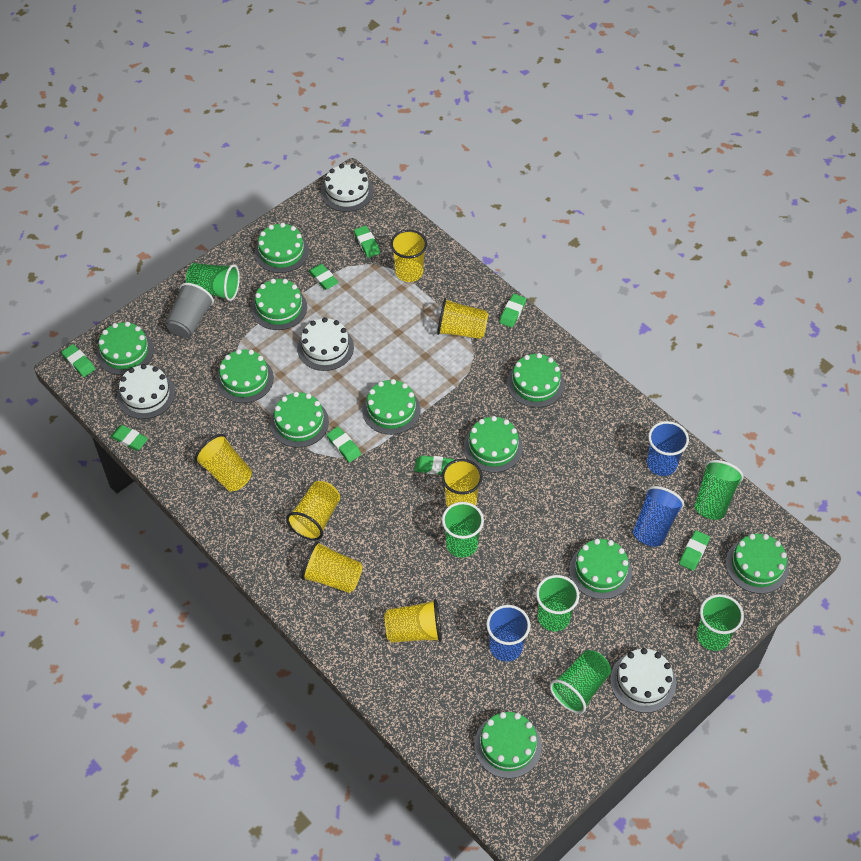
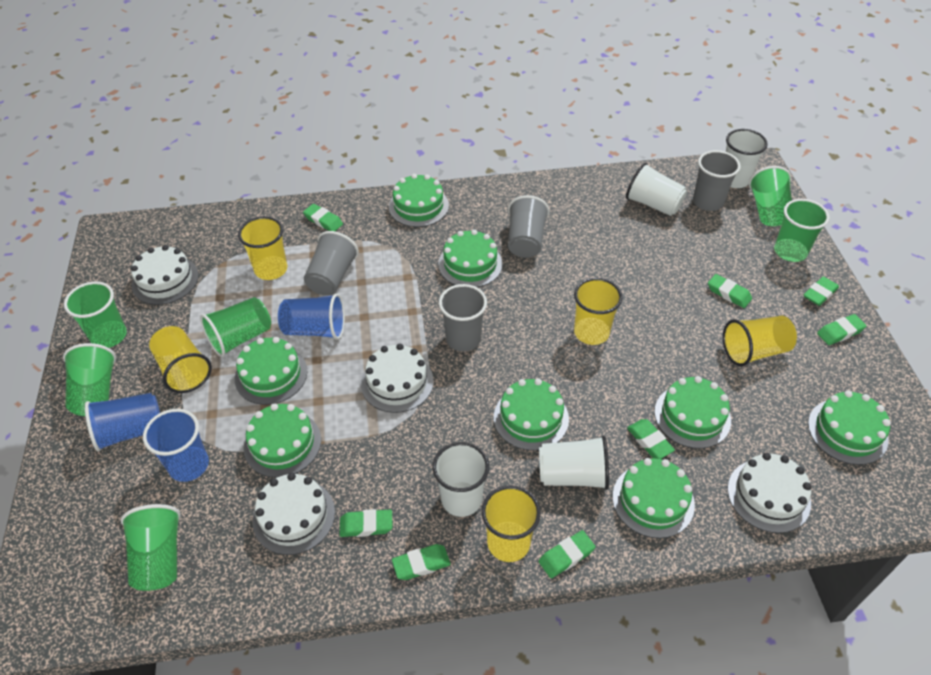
green cake: 11 -> 8
grey cup: 1 -> 4
white cup: 0 -> 4
yellow cup: 7 -> 5

